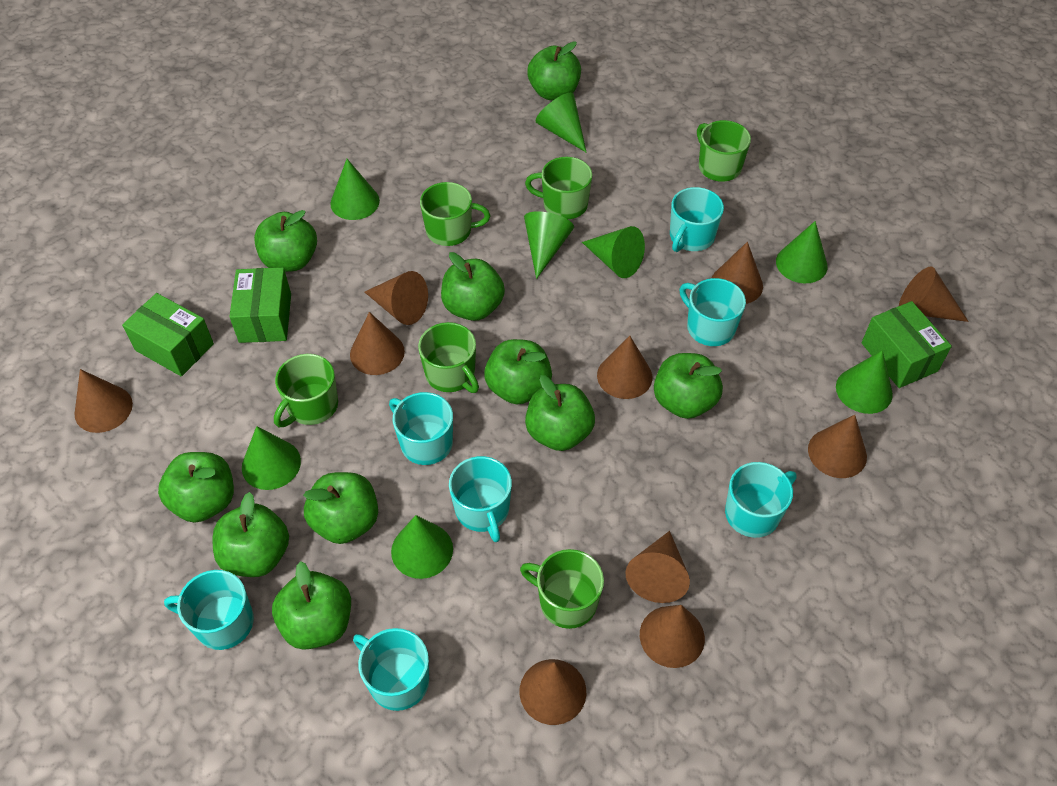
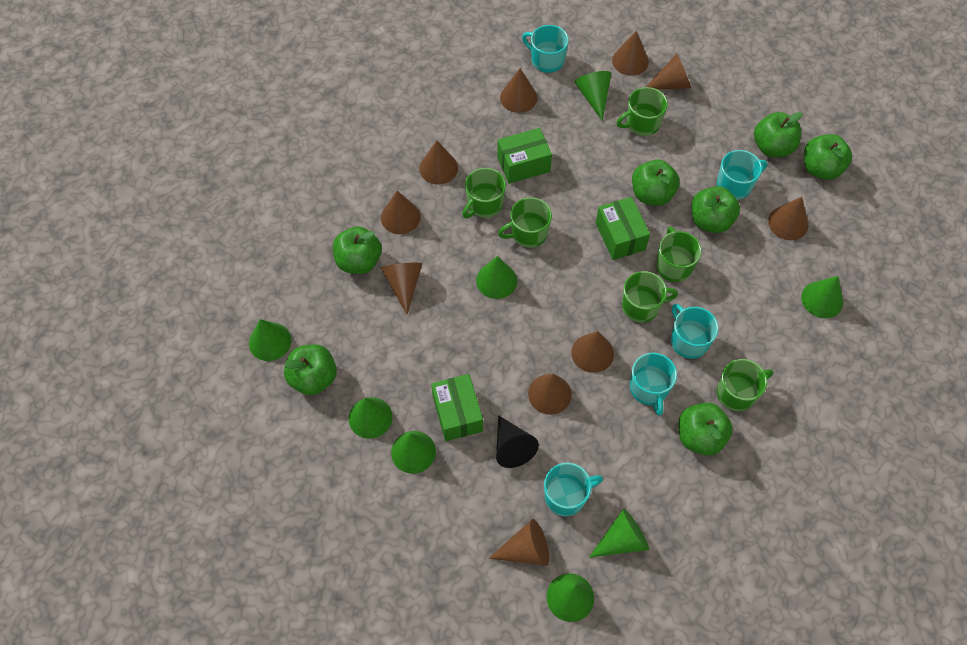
black cone: 0 -> 1
green apple: 10 -> 7
turquoise mug: 7 -> 5

